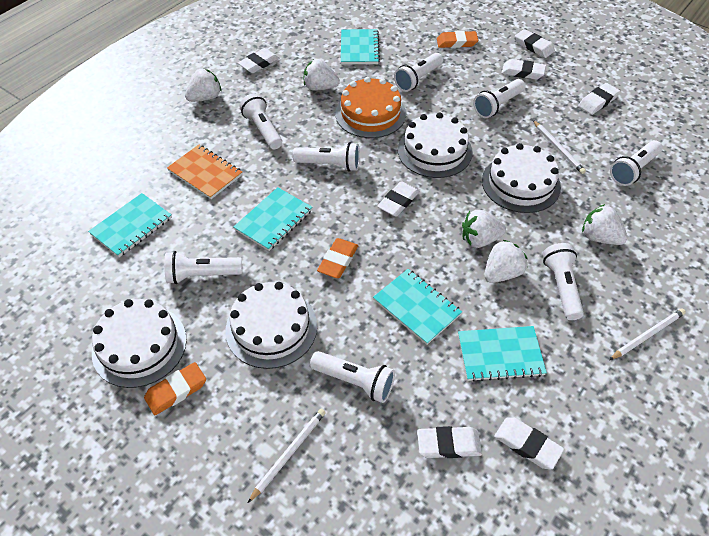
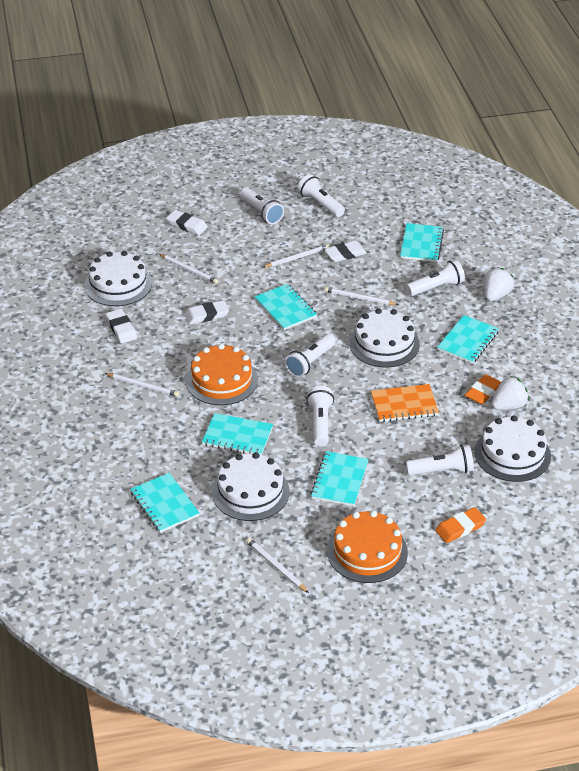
orange cake: 1 -> 2
orange eraser: 3 -> 2
turquoise notebook: 5 -> 6
white eraser: 7 -> 4
white flashlight: 8 -> 6
white pencil: 3 -> 5
white strawberry: 5 -> 2

